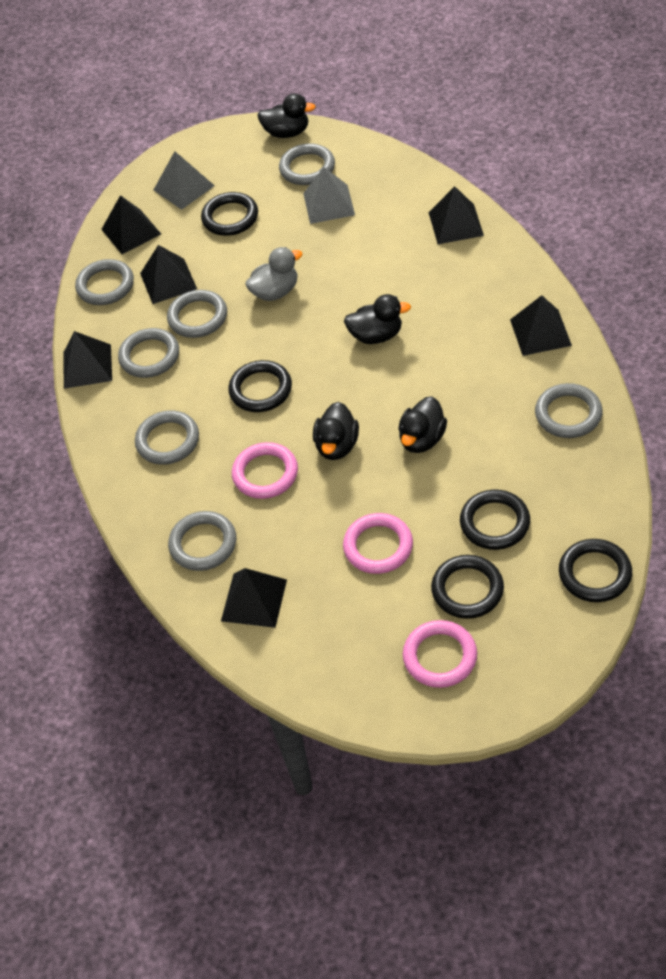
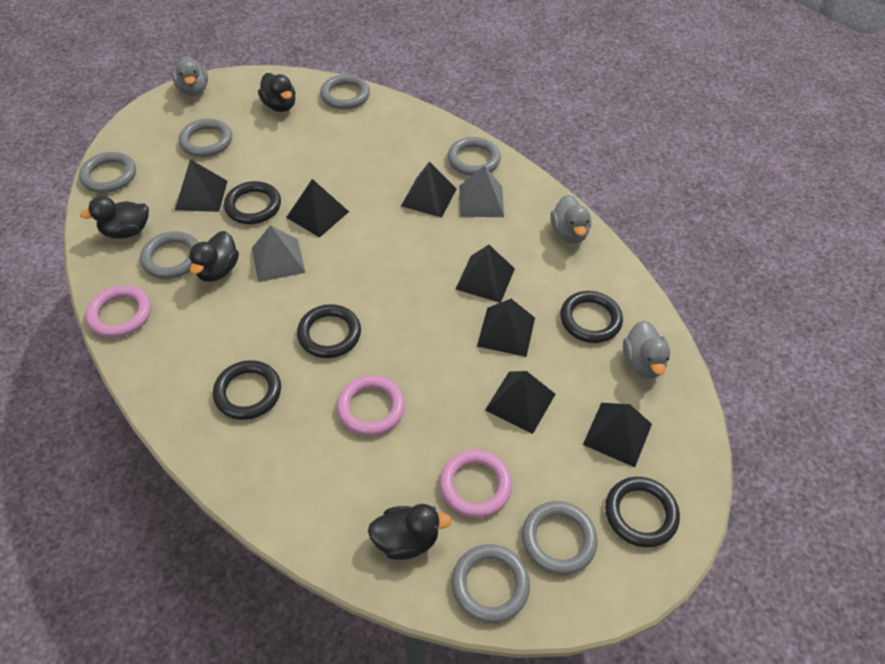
black pyramid: 6 -> 7
grey duck: 1 -> 3

